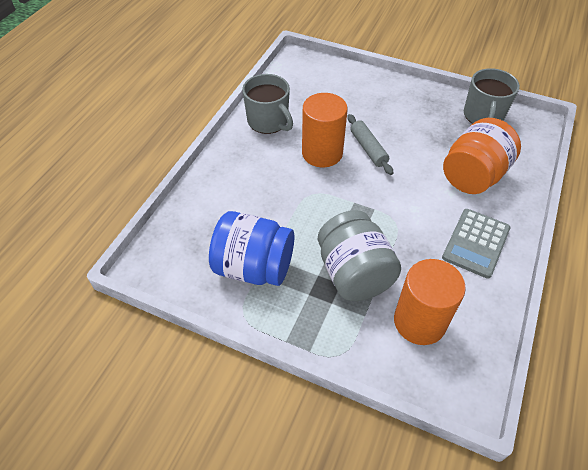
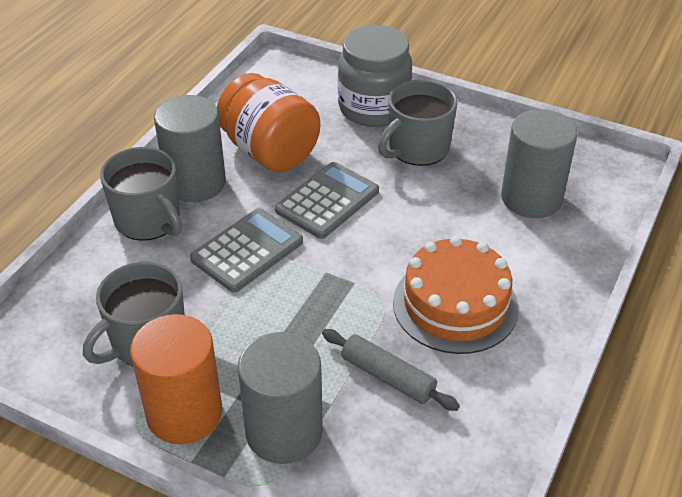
blue jar: 1 -> 0
grey calculator: 1 -> 2
grey cylinder: 0 -> 3
grey mug: 2 -> 3
orange cake: 0 -> 1
orange cylinder: 2 -> 1

